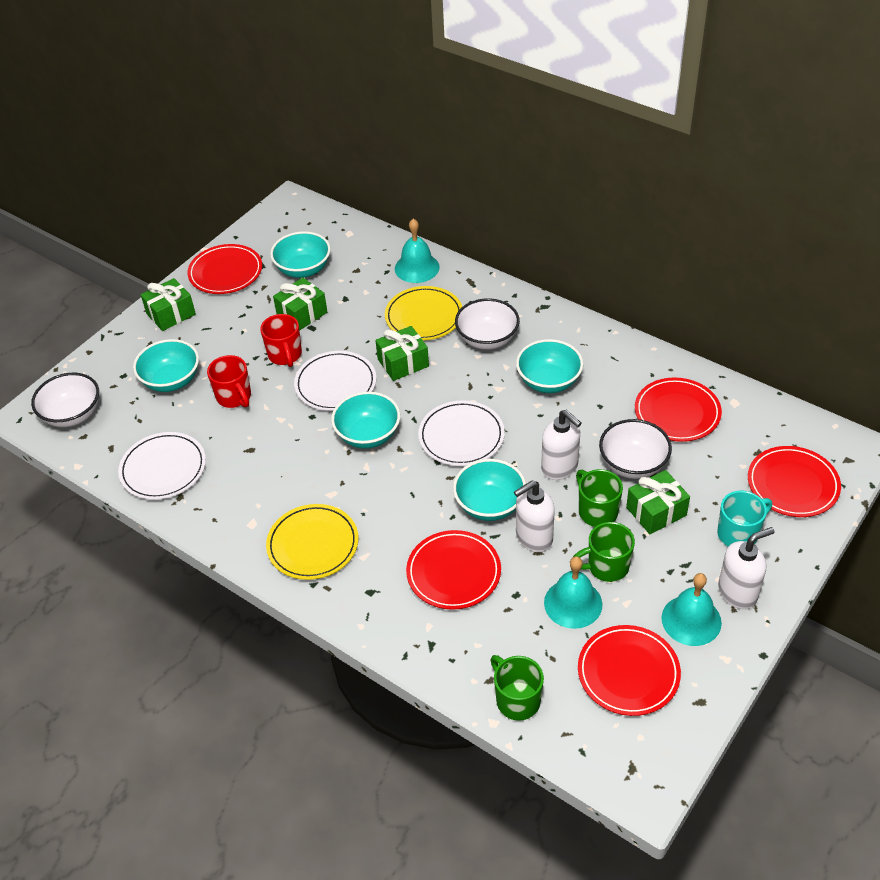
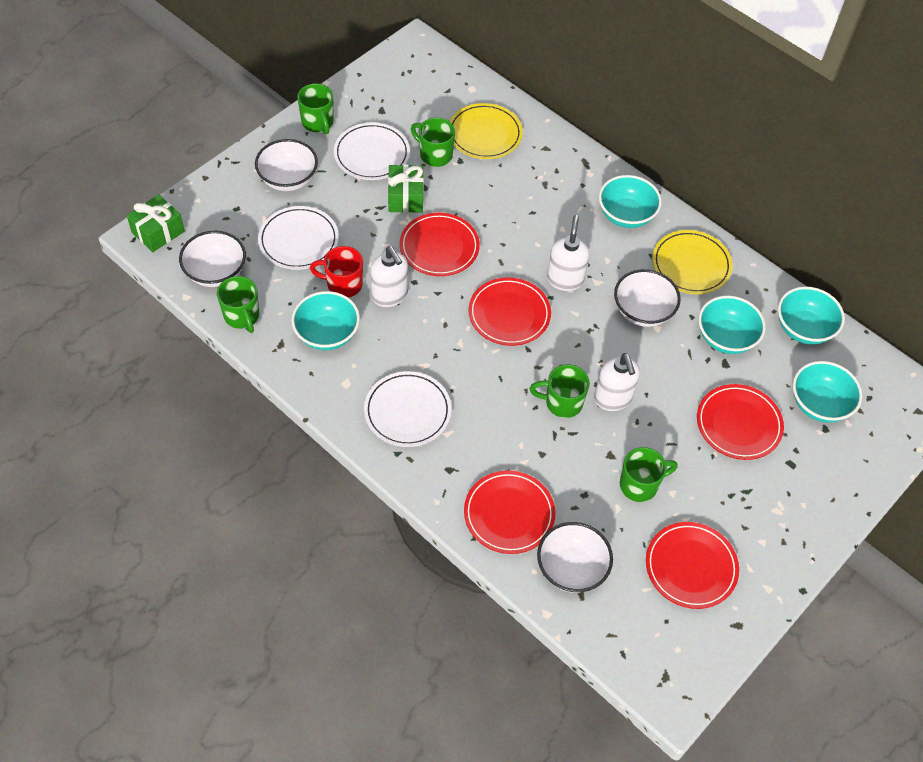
green gift: 4 -> 2
green mug: 3 -> 5
red mug: 2 -> 1
turquoise bell: 3 -> 0
turquoise mug: 1 -> 0
white bowl: 3 -> 4

